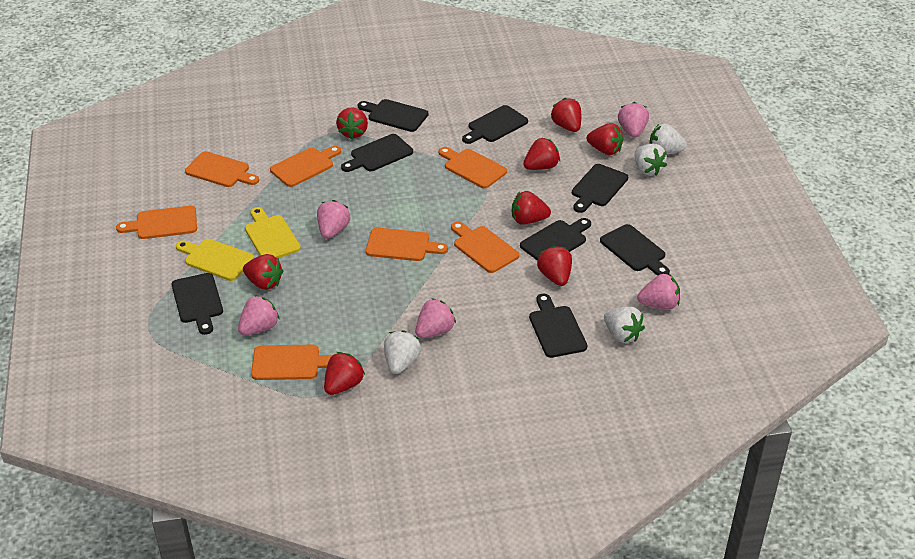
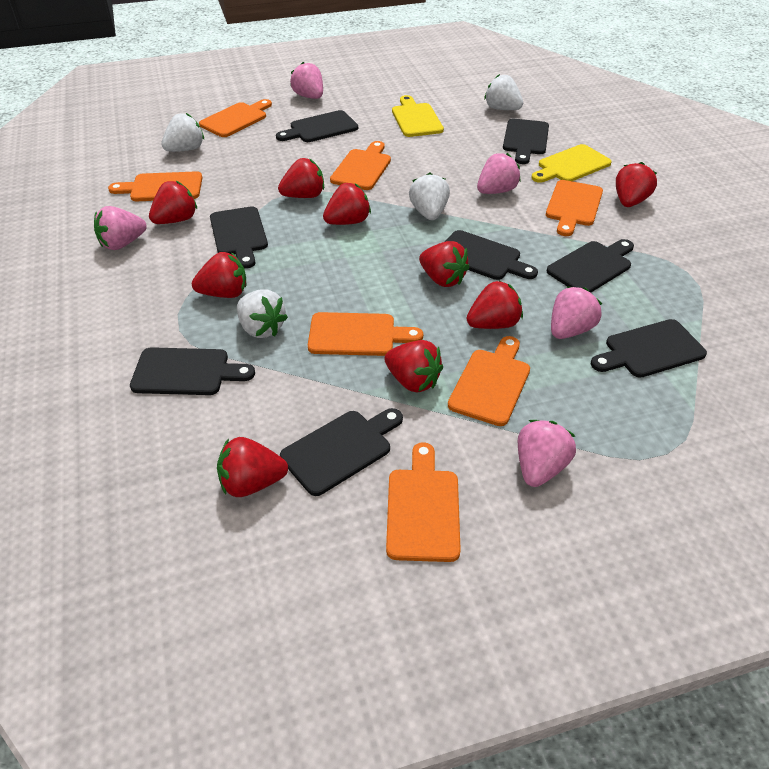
red strawberry: 8 -> 9

